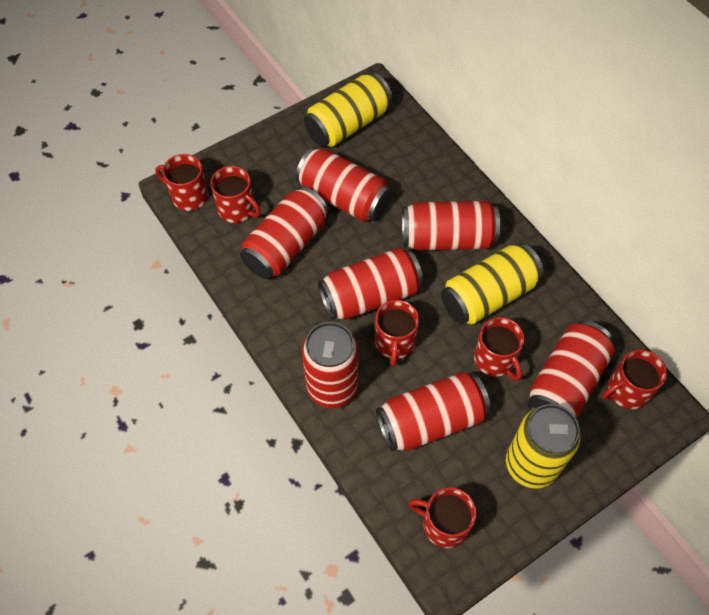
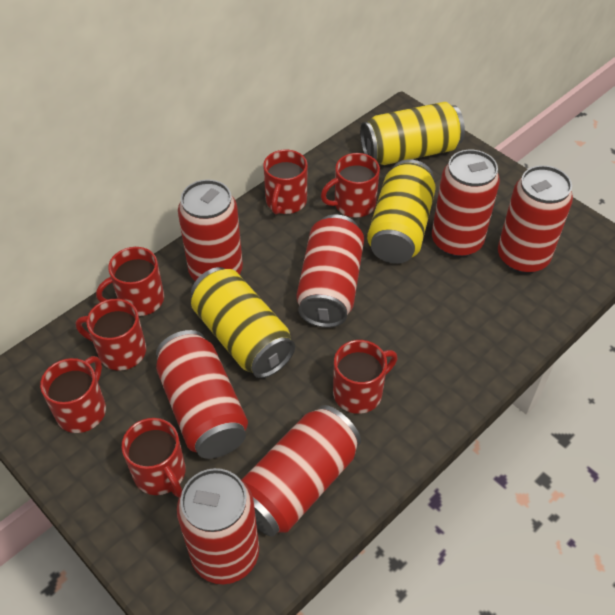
red mug: 6 -> 7

